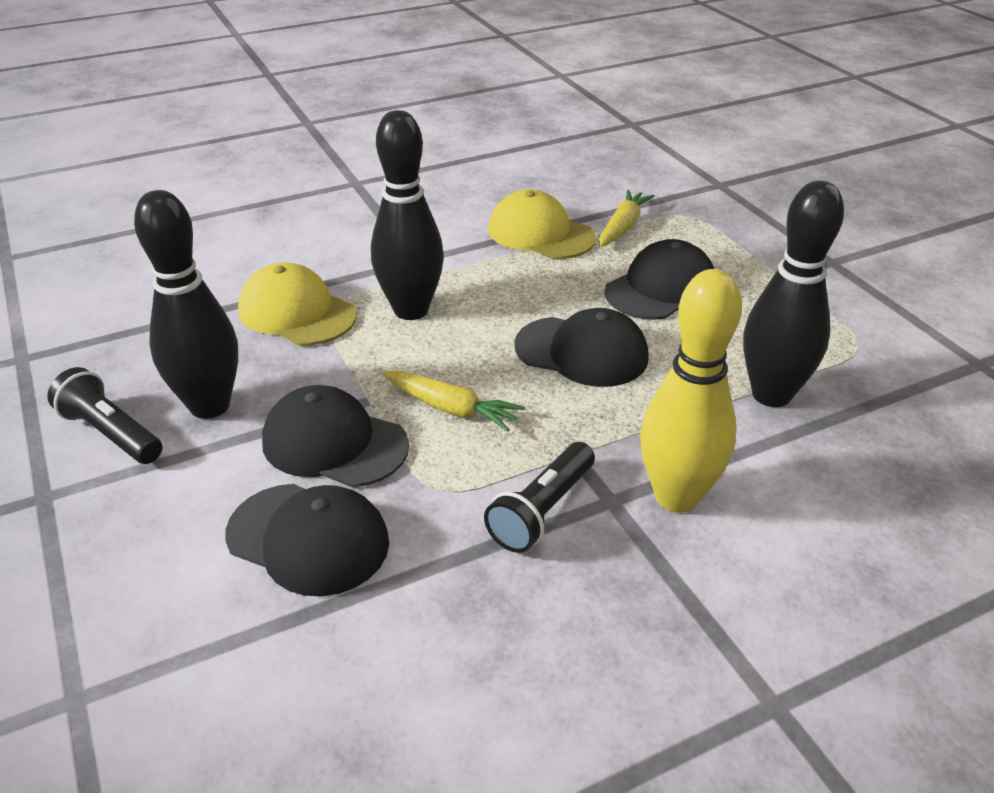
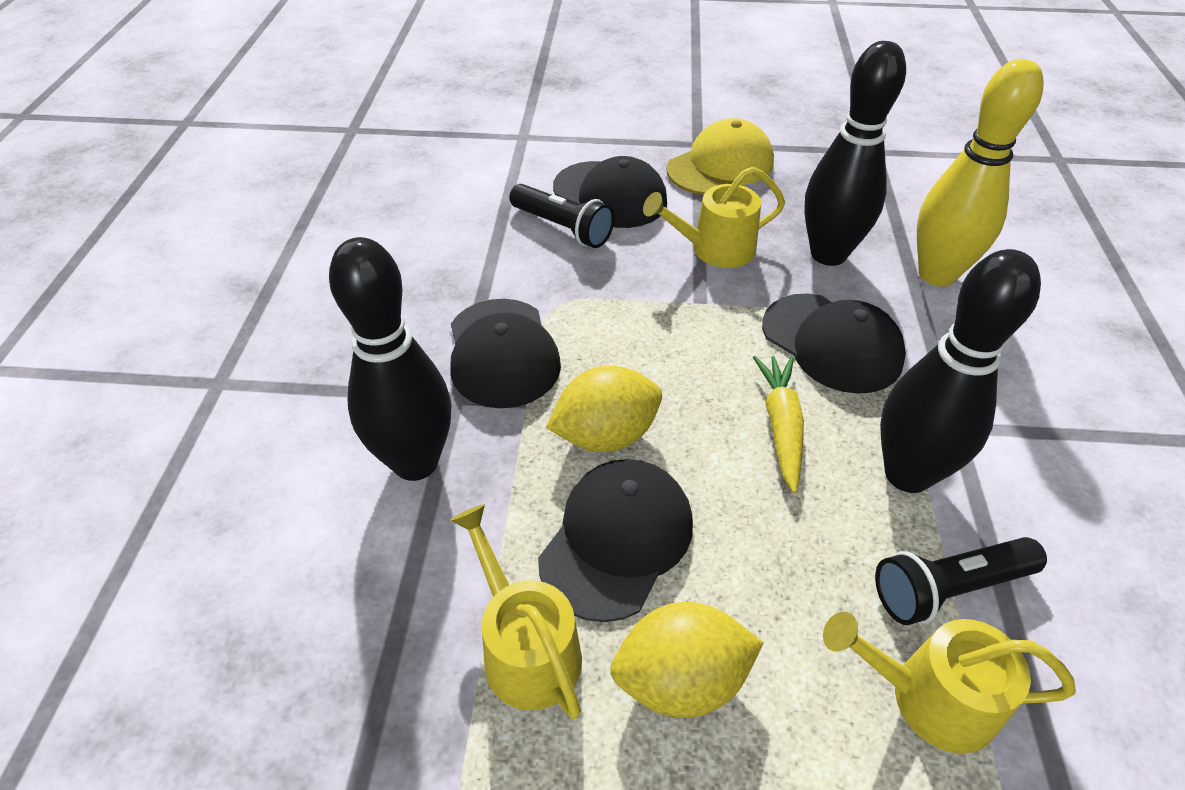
yellow cap: 2 -> 1
yellow carrot: 2 -> 1
yellow lemon: 0 -> 2
yellow watering can: 0 -> 3

